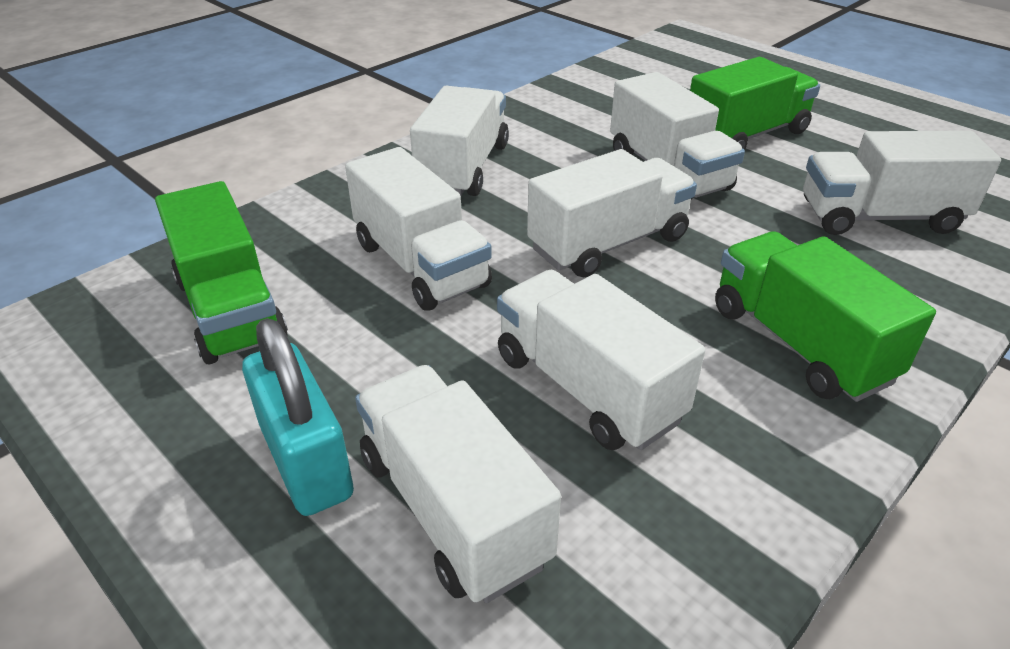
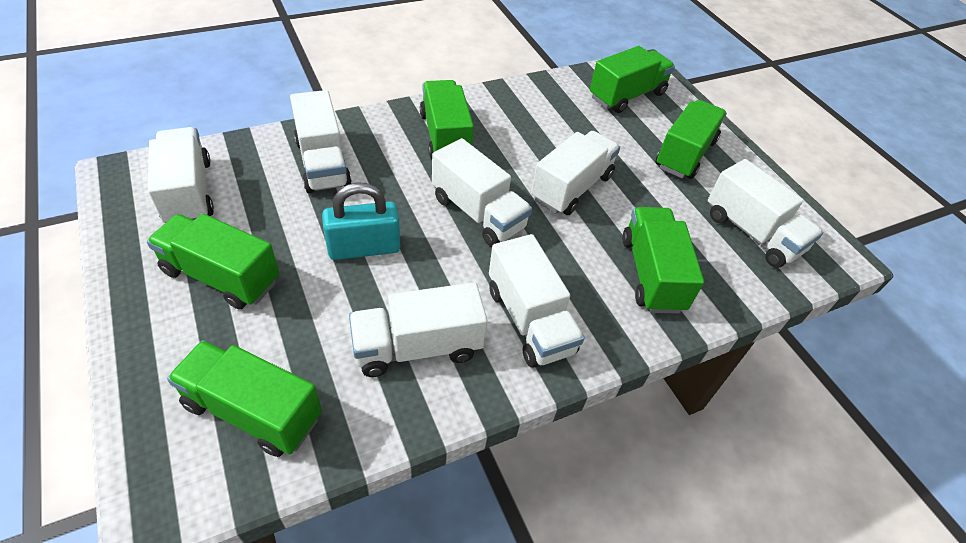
green truck: 3 -> 6

